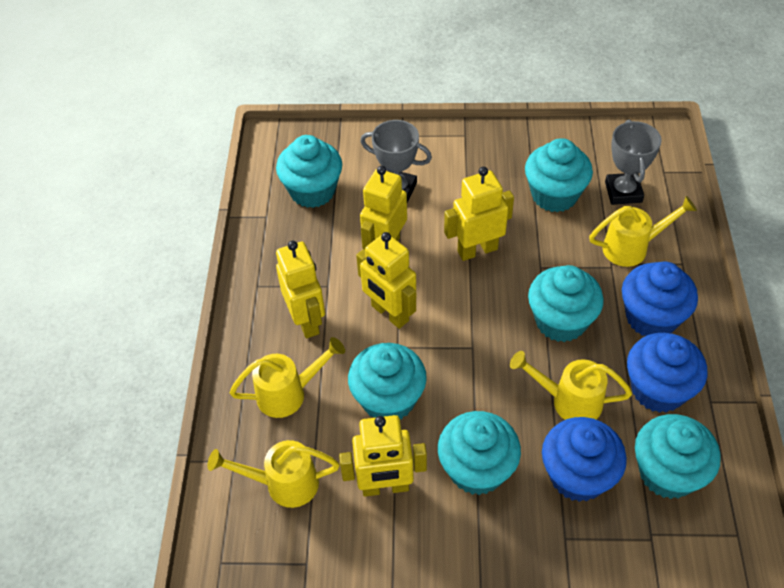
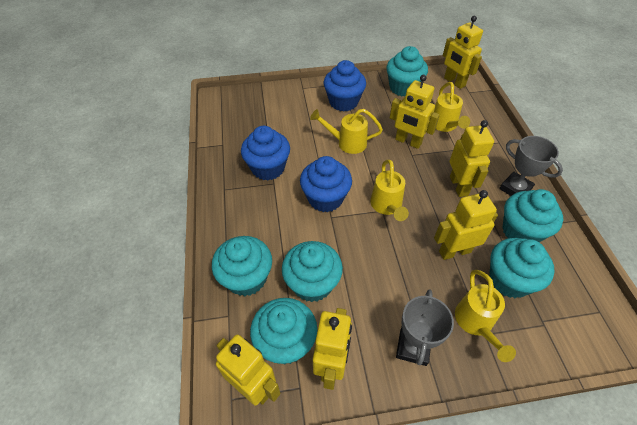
yellow robot: 5 -> 6

